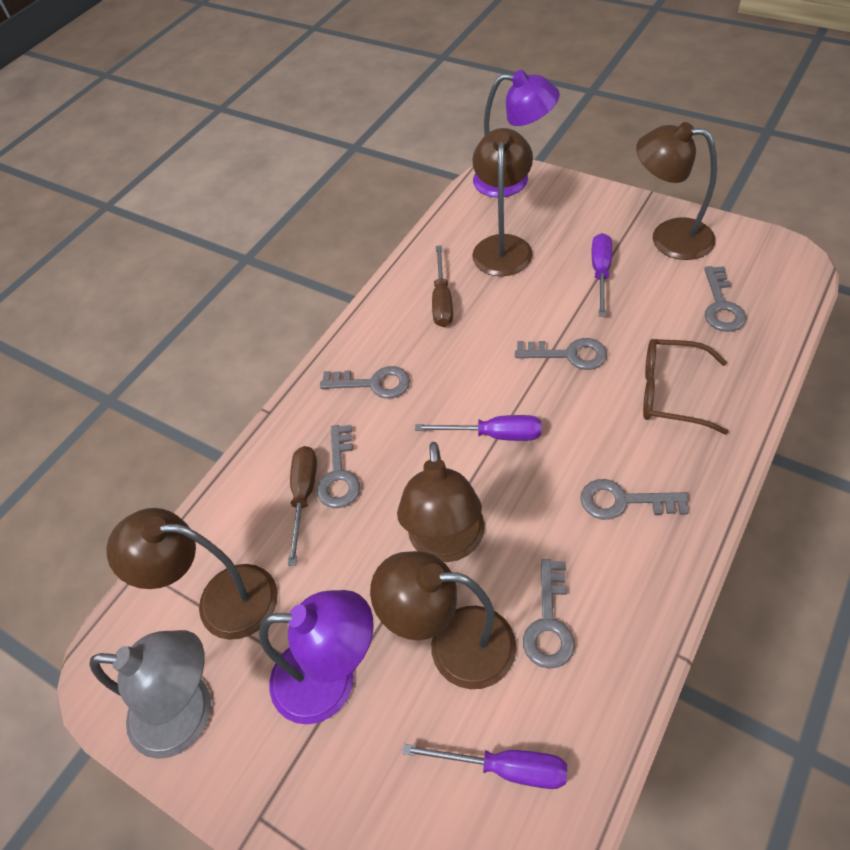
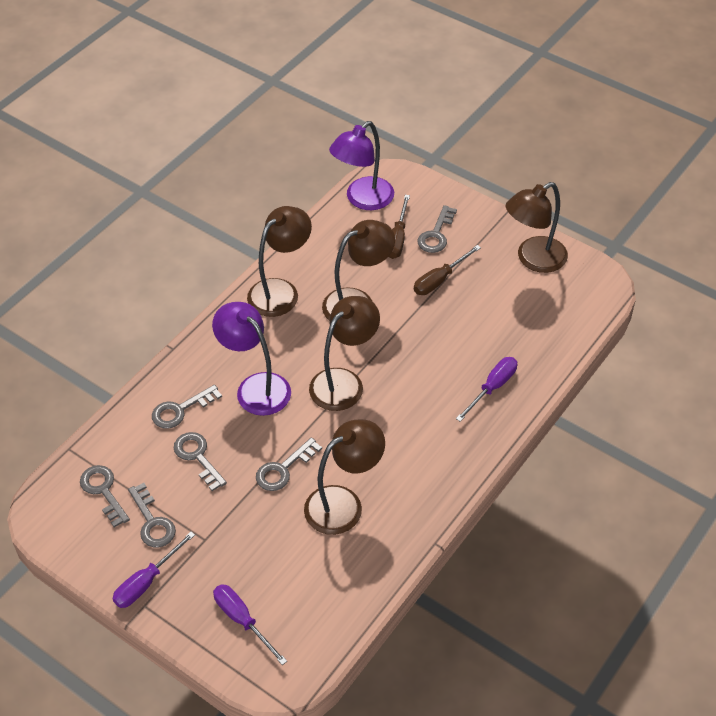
brown glasses: 1 -> 0
grey lamp: 1 -> 0

